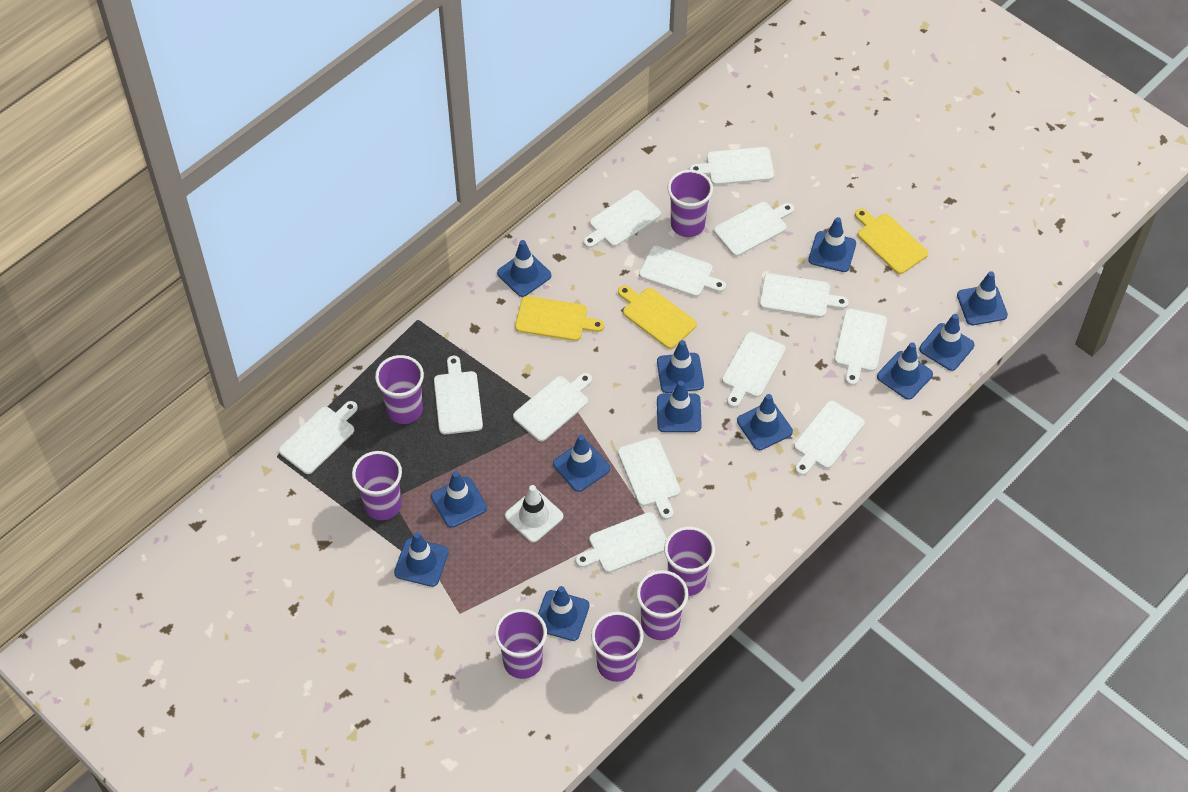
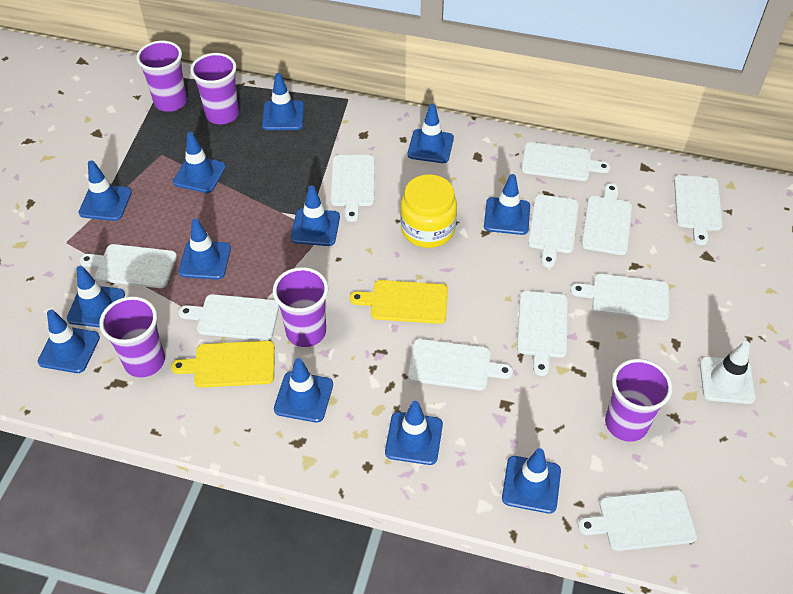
purple cup: 7 -> 5
white cutting board: 13 -> 11
yellow cutting board: 3 -> 2
yellow jar: 0 -> 1

